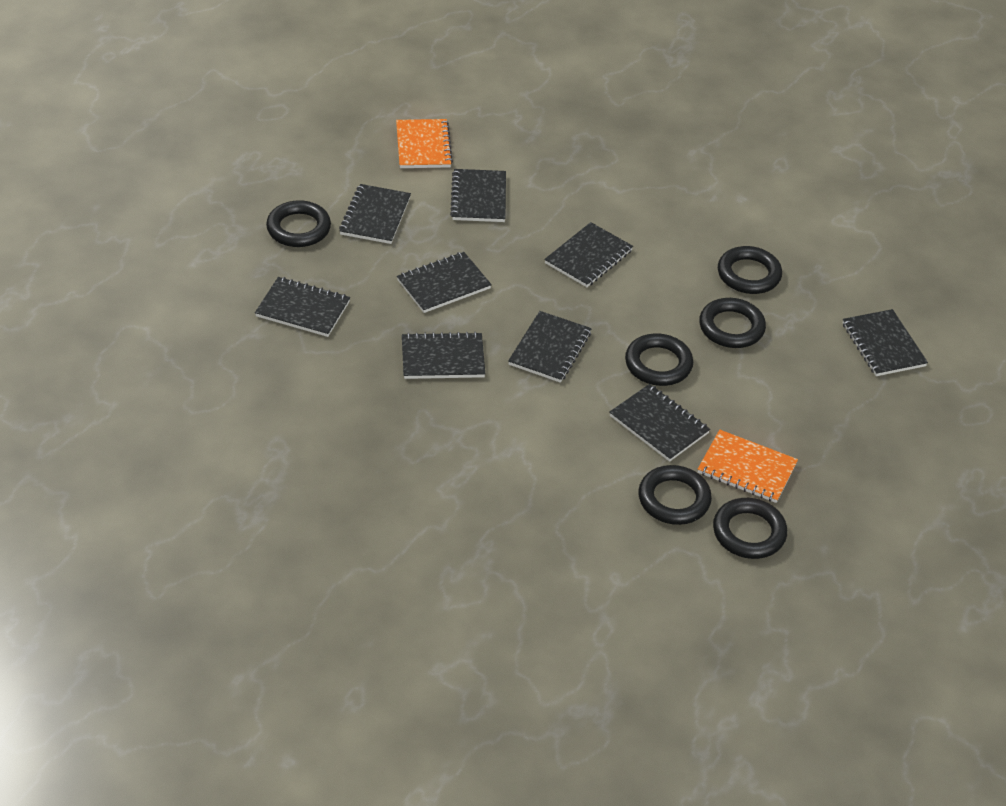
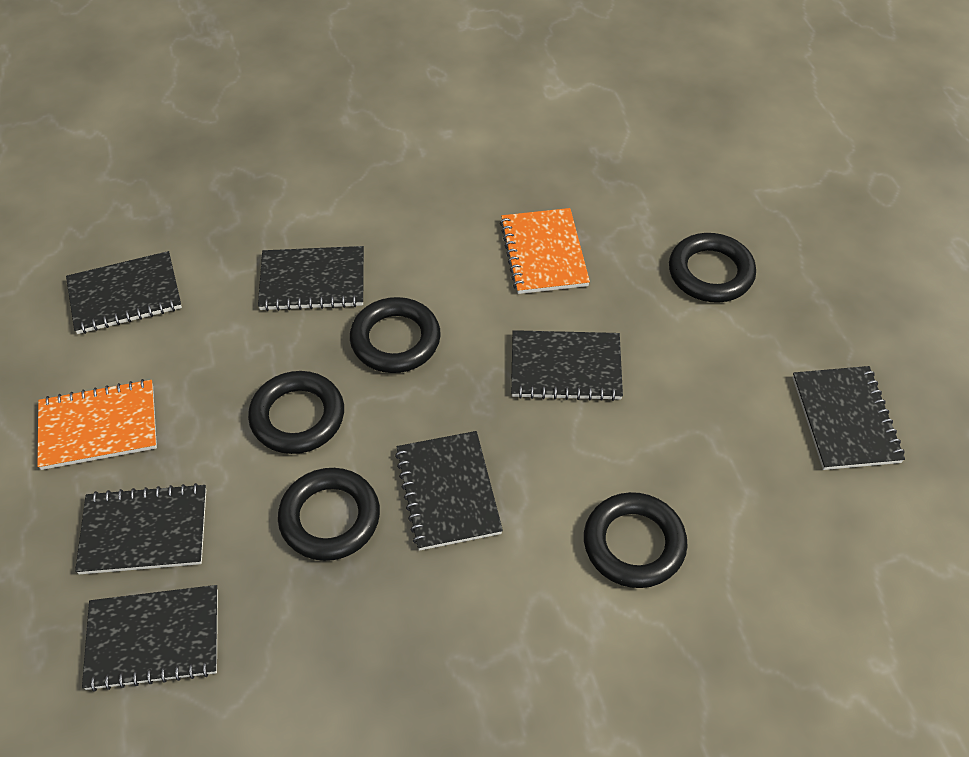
black notebook: 9 -> 7
black ring: 6 -> 5

